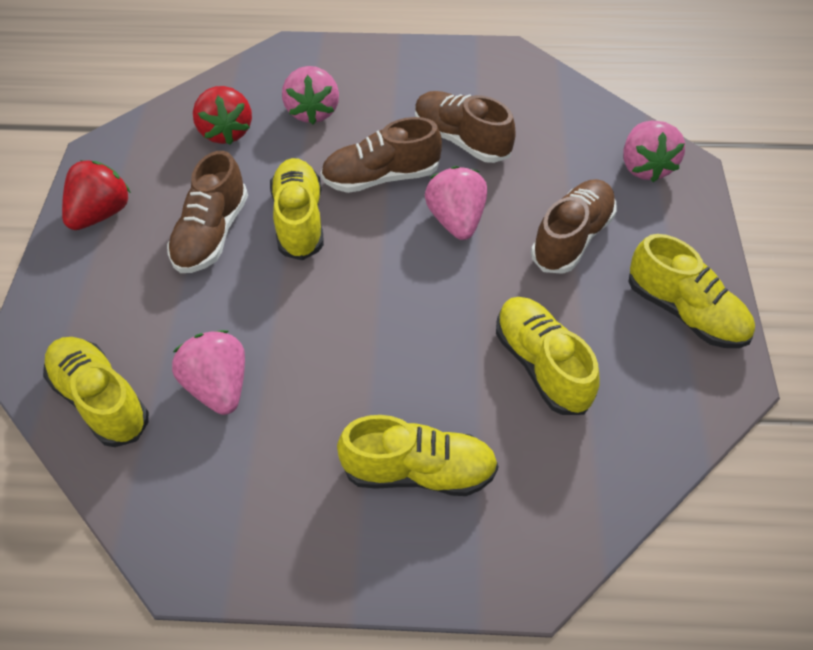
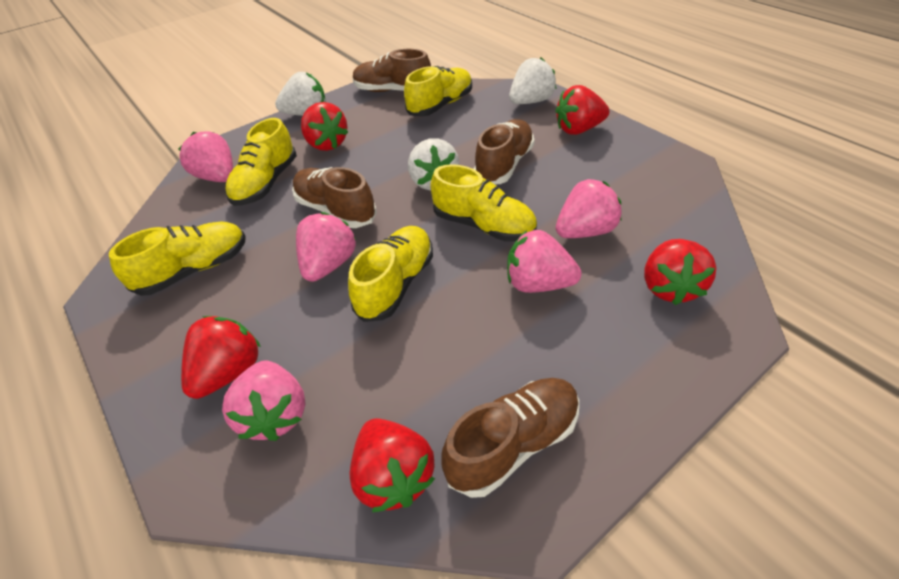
pink strawberry: 4 -> 5
red strawberry: 2 -> 5
white strawberry: 0 -> 3

